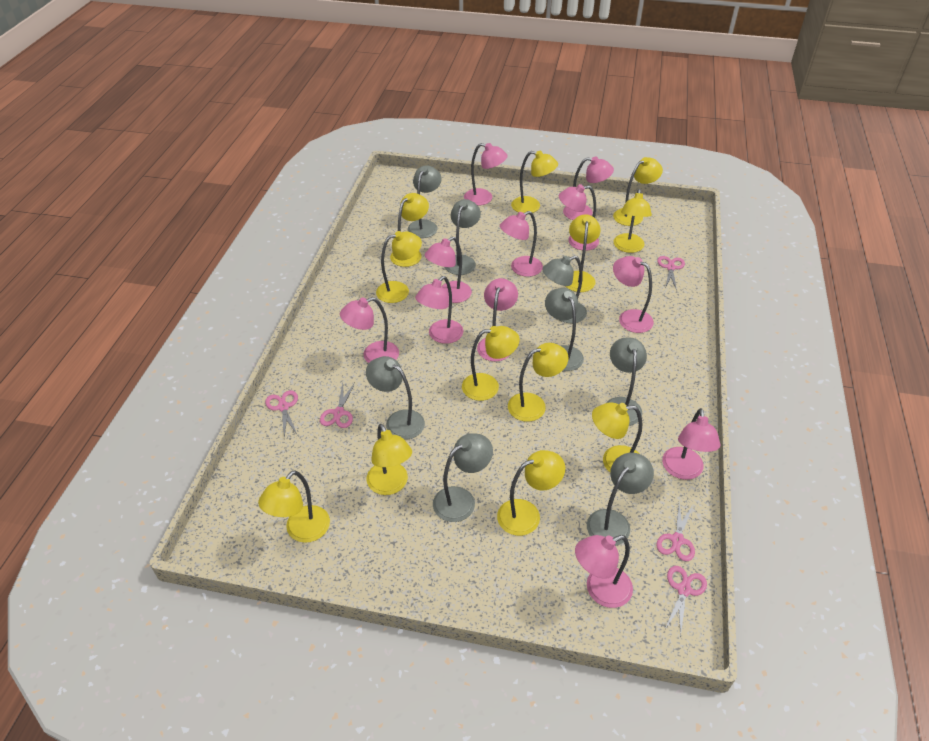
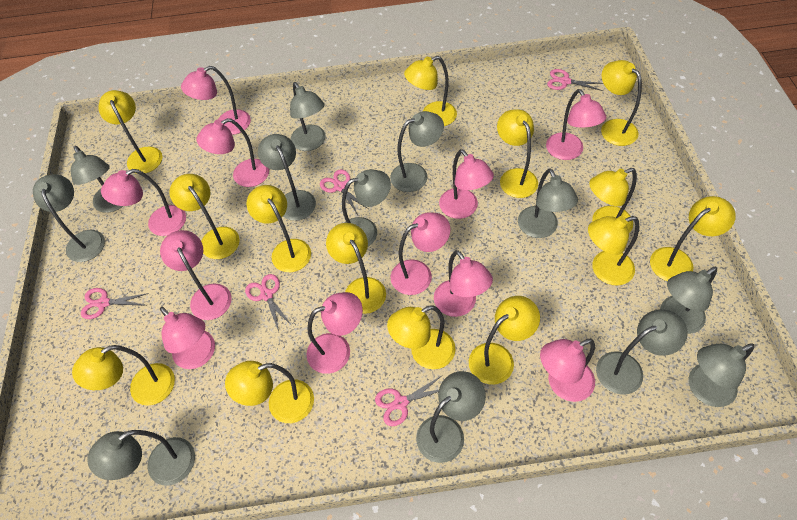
grey lamp: 8 -> 12
yellow lamp: 12 -> 14

